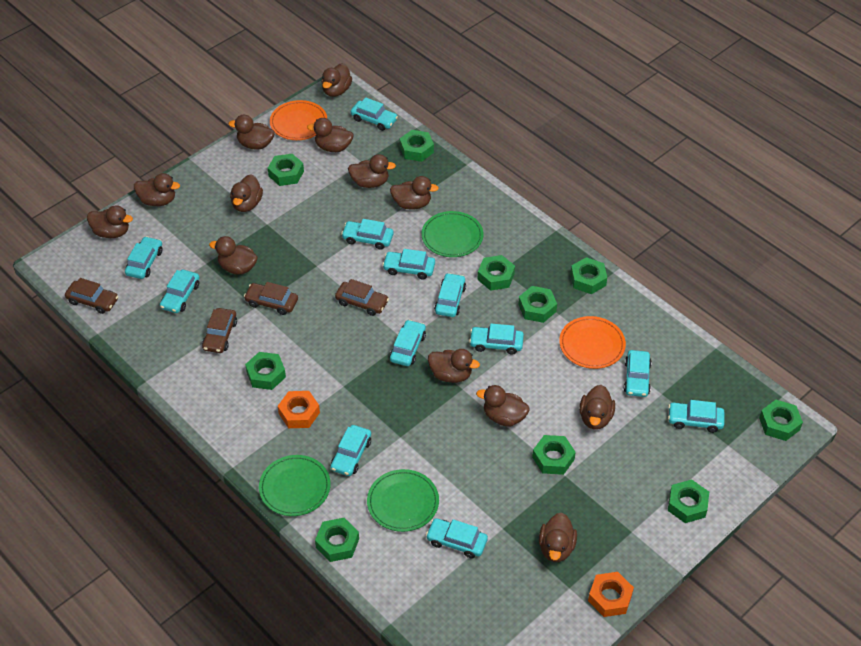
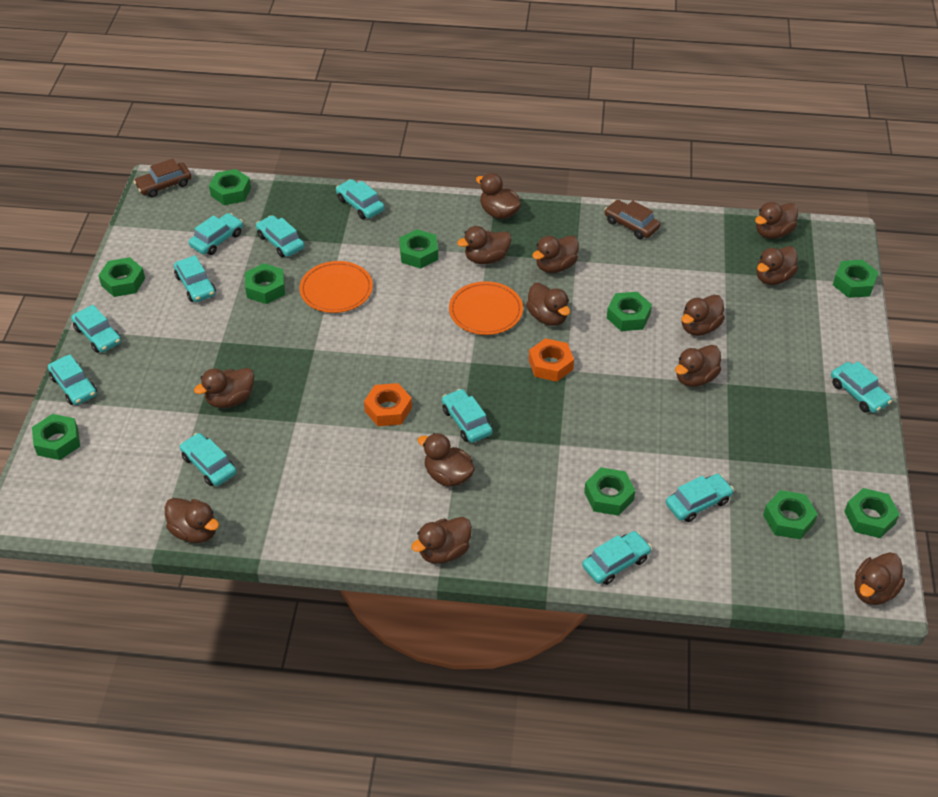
brown car: 4 -> 2
green plate: 3 -> 0
turquoise car: 12 -> 11

